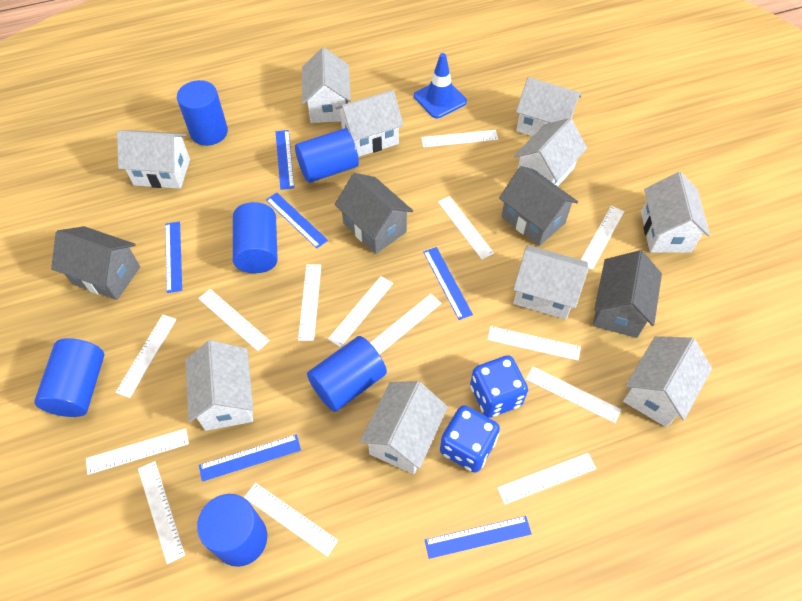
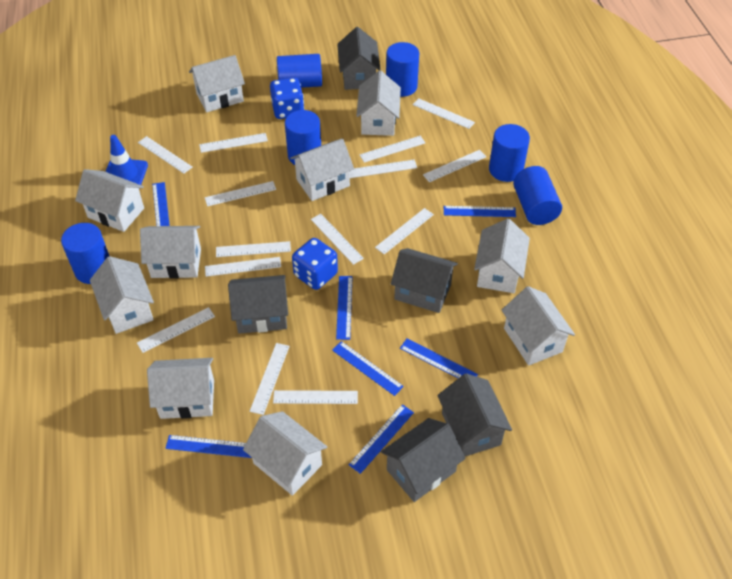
blue ruler: 6 -> 7
grey house: 4 -> 5

